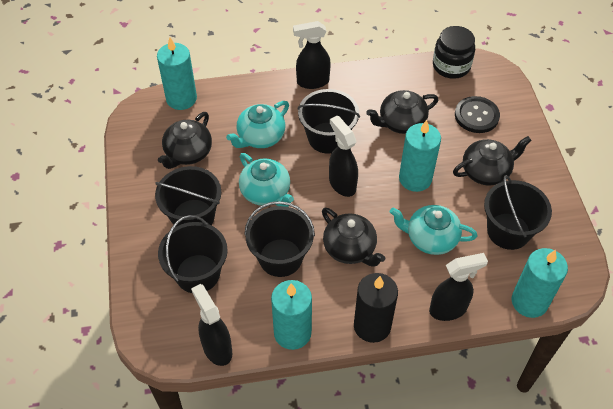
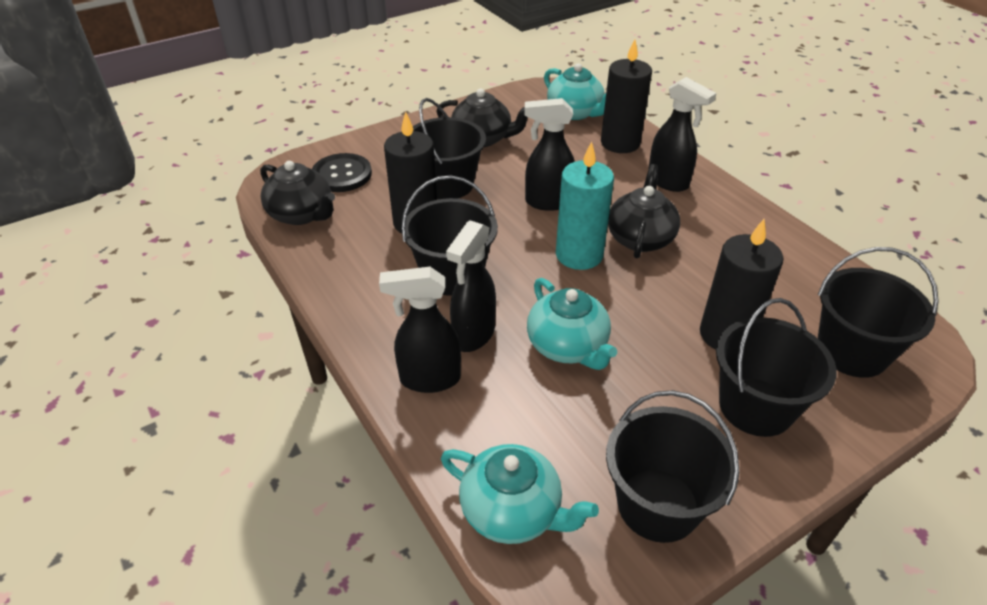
black candle: 1 -> 3
black jar: 1 -> 0
black teapot: 4 -> 3
turquoise candle: 4 -> 1

